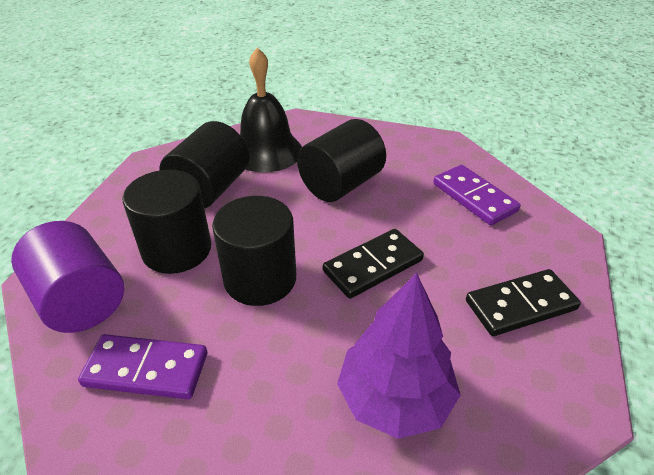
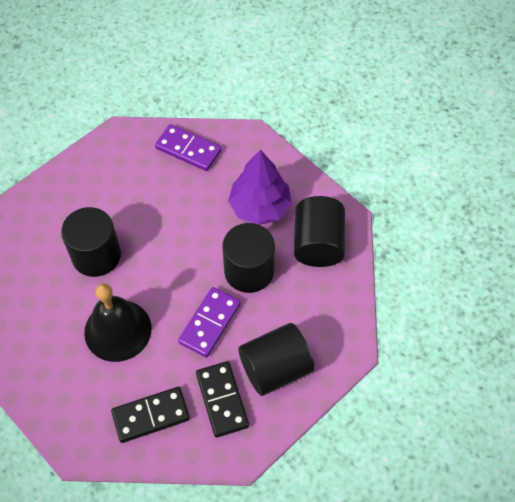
purple cylinder: 1 -> 0

